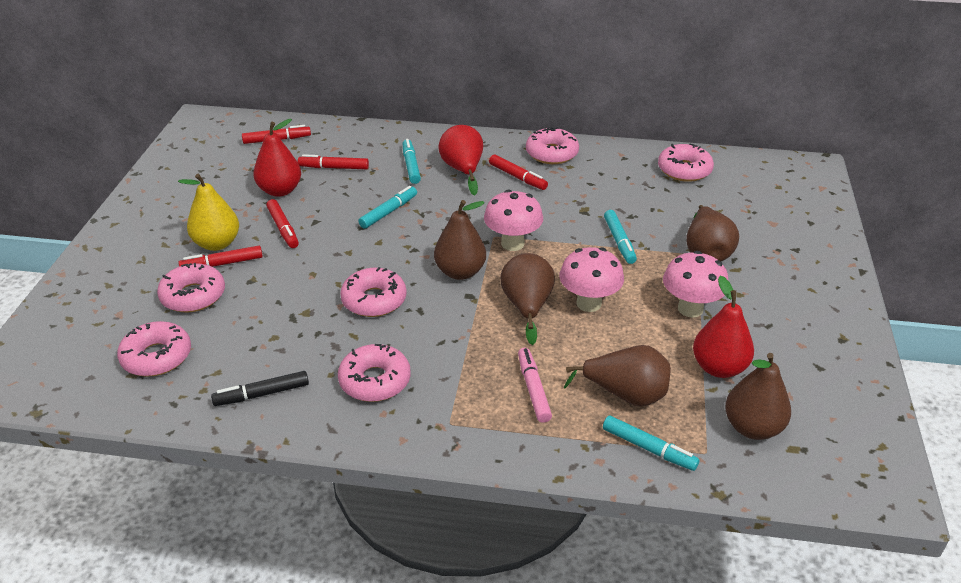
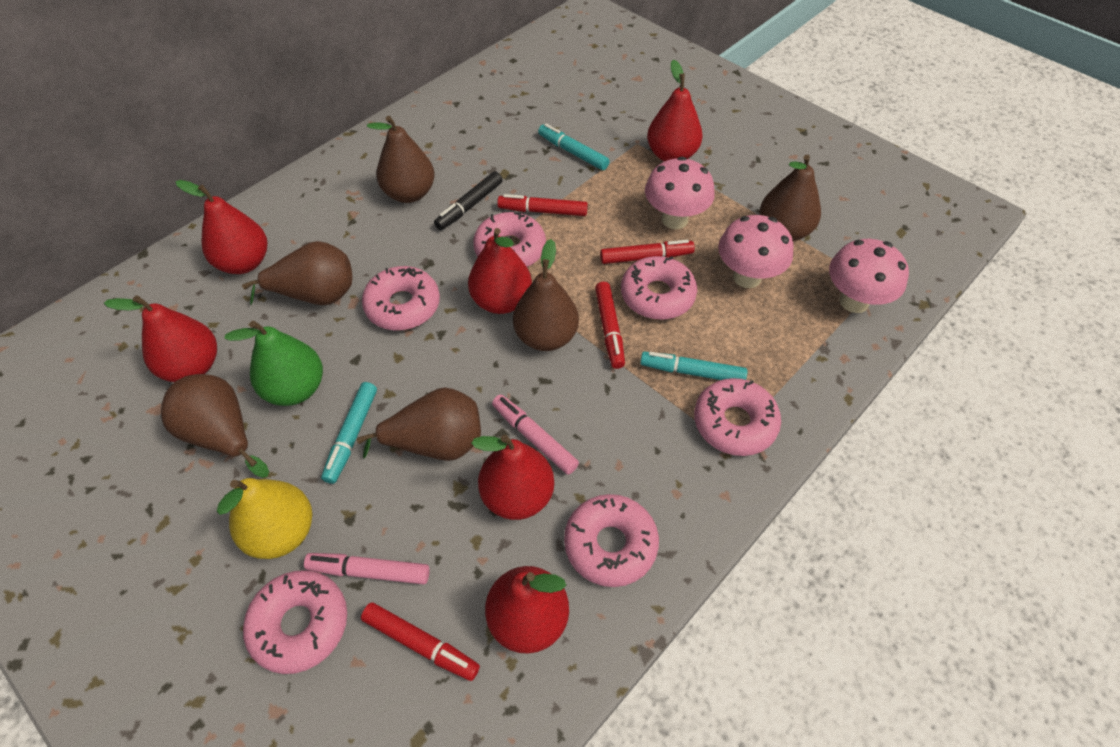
brown pear: 5 -> 6
green pear: 0 -> 1
pink marker: 1 -> 2
red marker: 5 -> 4
red pear: 3 -> 6
turquoise marker: 4 -> 3

